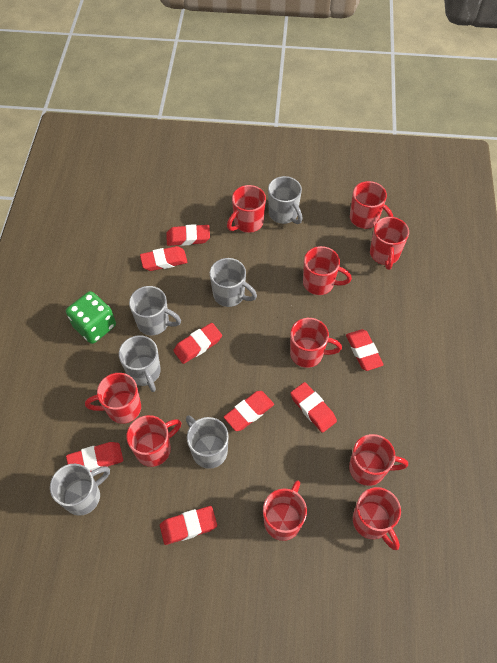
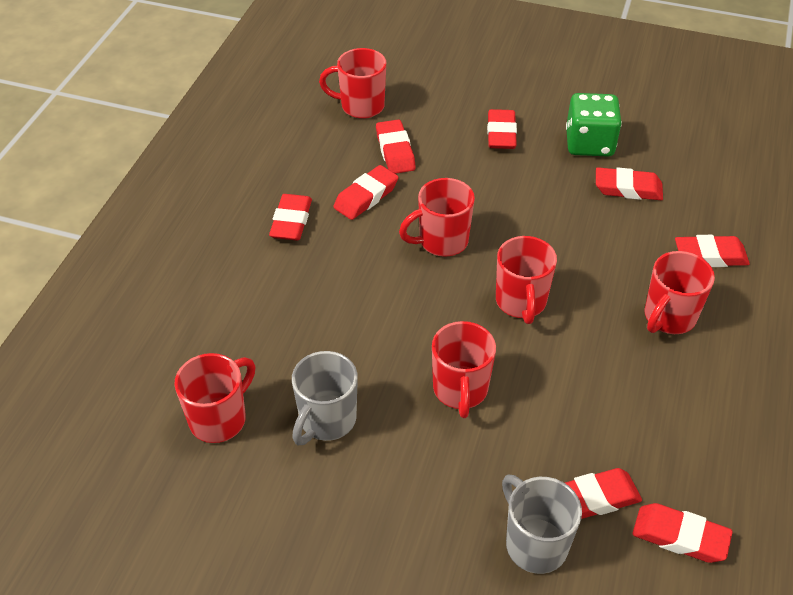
grey mug: 6 -> 2
red mug: 10 -> 6

